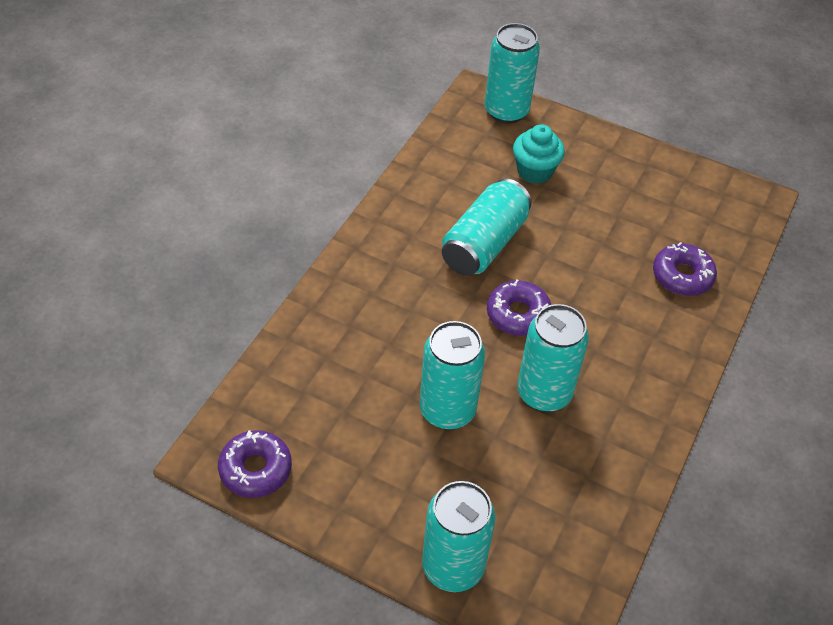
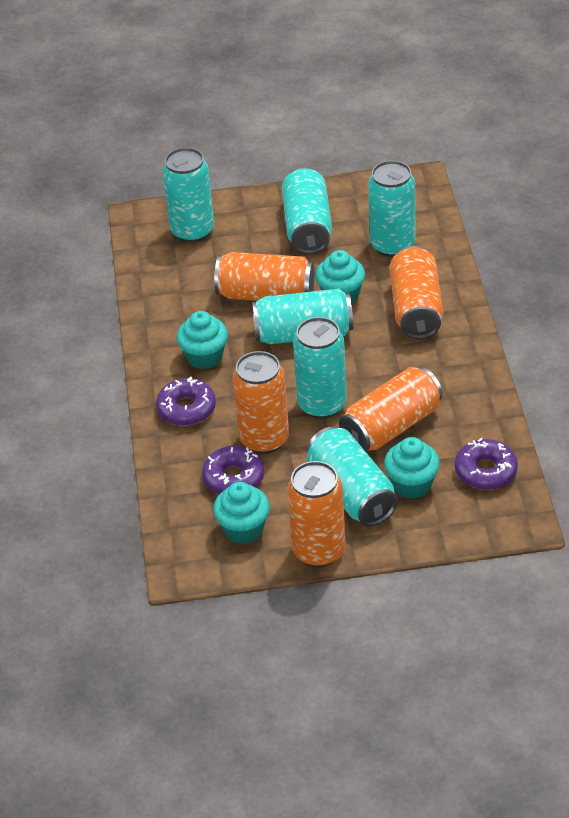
orange can: 0 -> 5
turquoise can: 5 -> 6
turquoise cupcake: 1 -> 4

